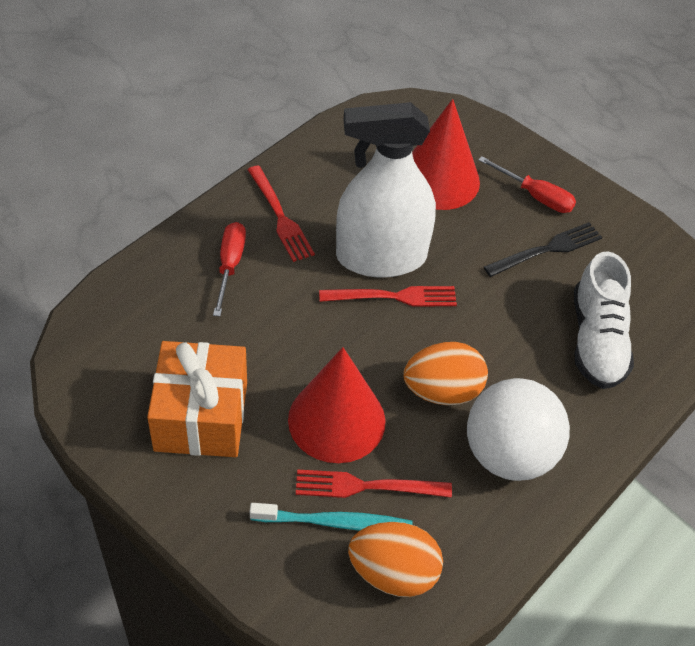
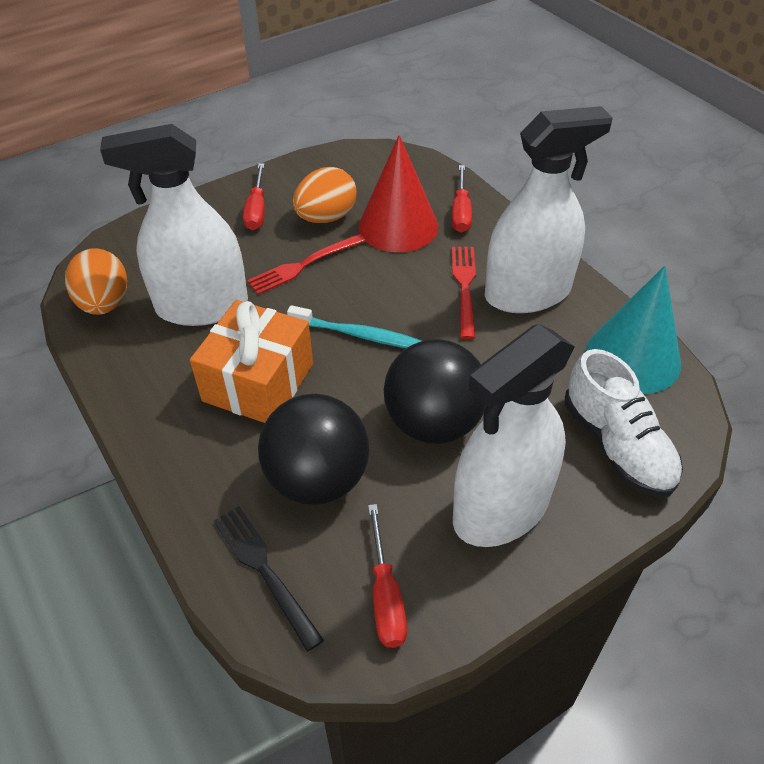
black ball: 0 -> 2
red cone: 2 -> 1
red fork: 3 -> 2
red screwdriver: 2 -> 3
turquoise cone: 0 -> 1
white ball: 1 -> 0
white spray bottle: 1 -> 3

